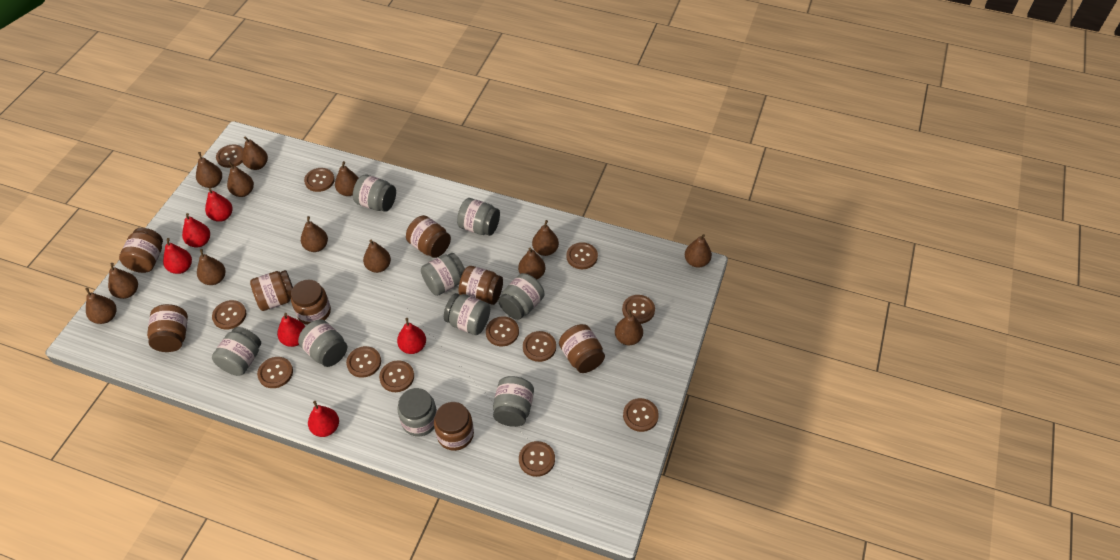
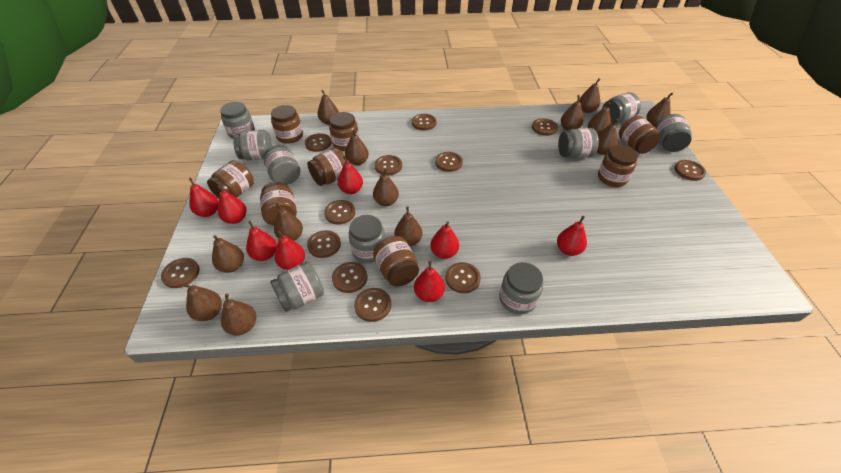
red pear: 6 -> 8

